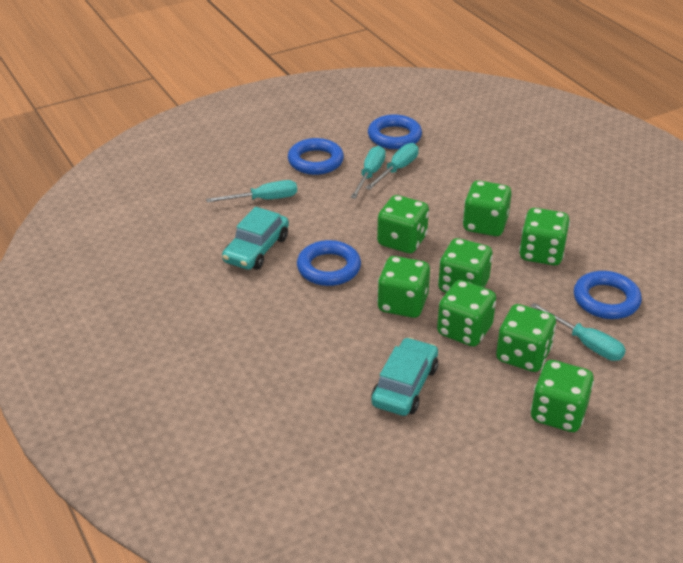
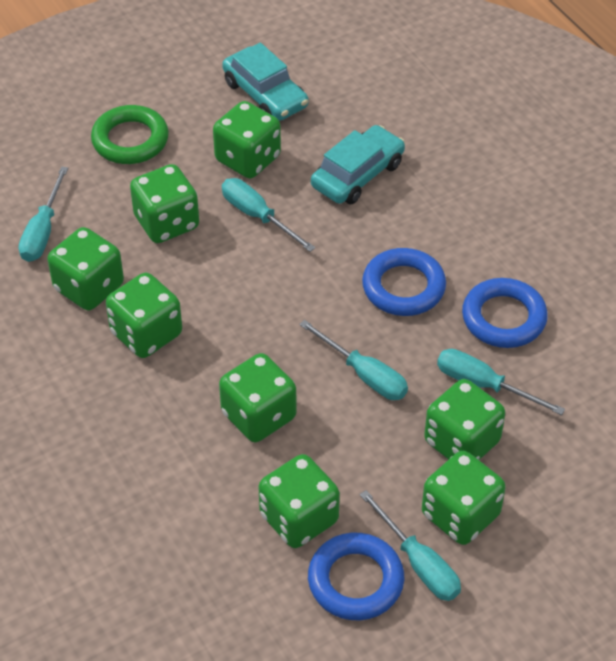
blue ring: 4 -> 3
green ring: 0 -> 1
turquoise screwdriver: 4 -> 5

